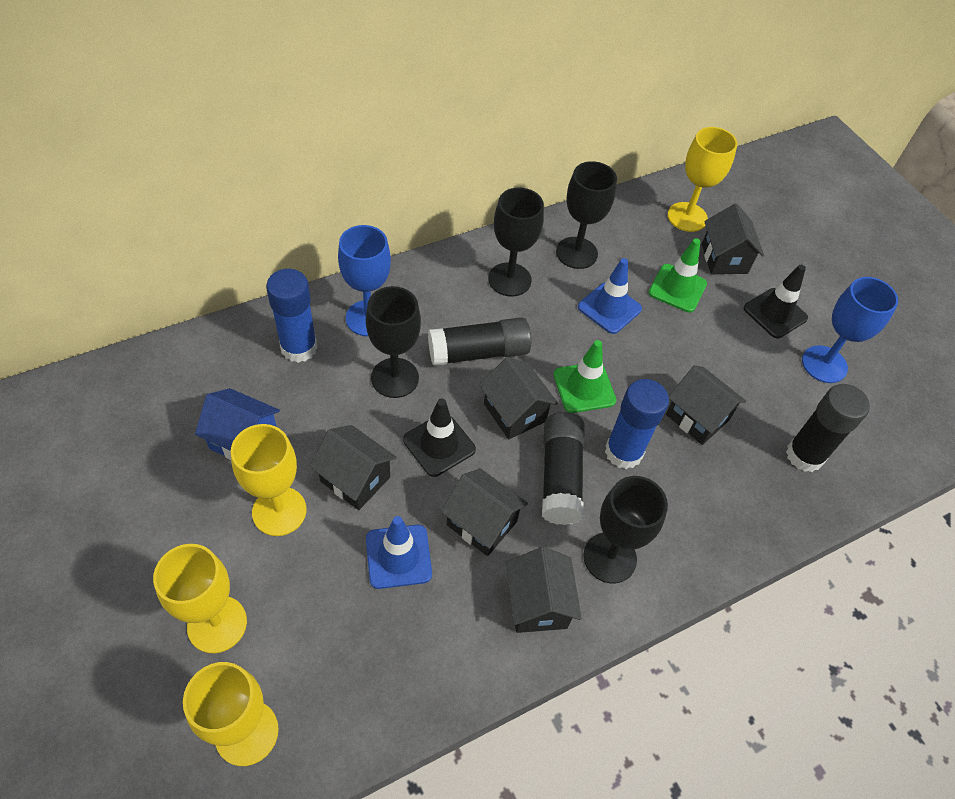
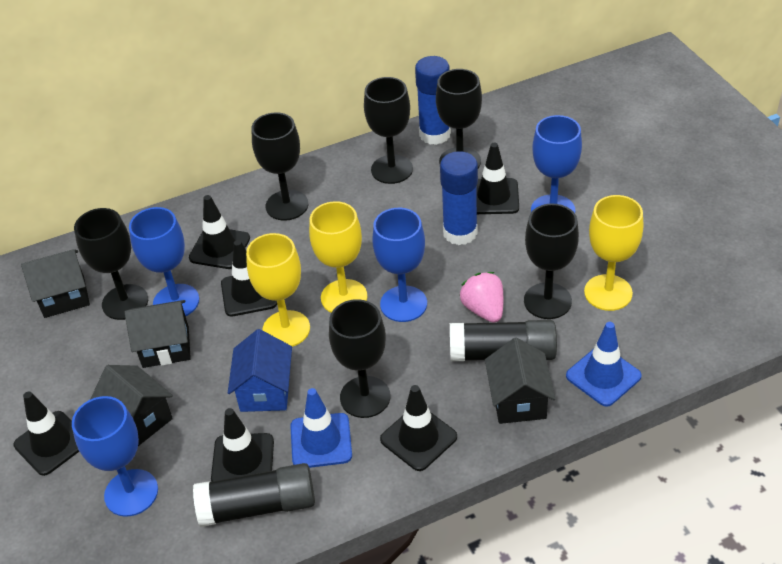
black glue stick: 3 -> 2
black goblet: 4 -> 6
black house: 6 -> 4
black traffic cone: 2 -> 6
blue goblet: 2 -> 4
green traffic cone: 2 -> 0
pink strawberry: 0 -> 1
yellow goblet: 4 -> 3

